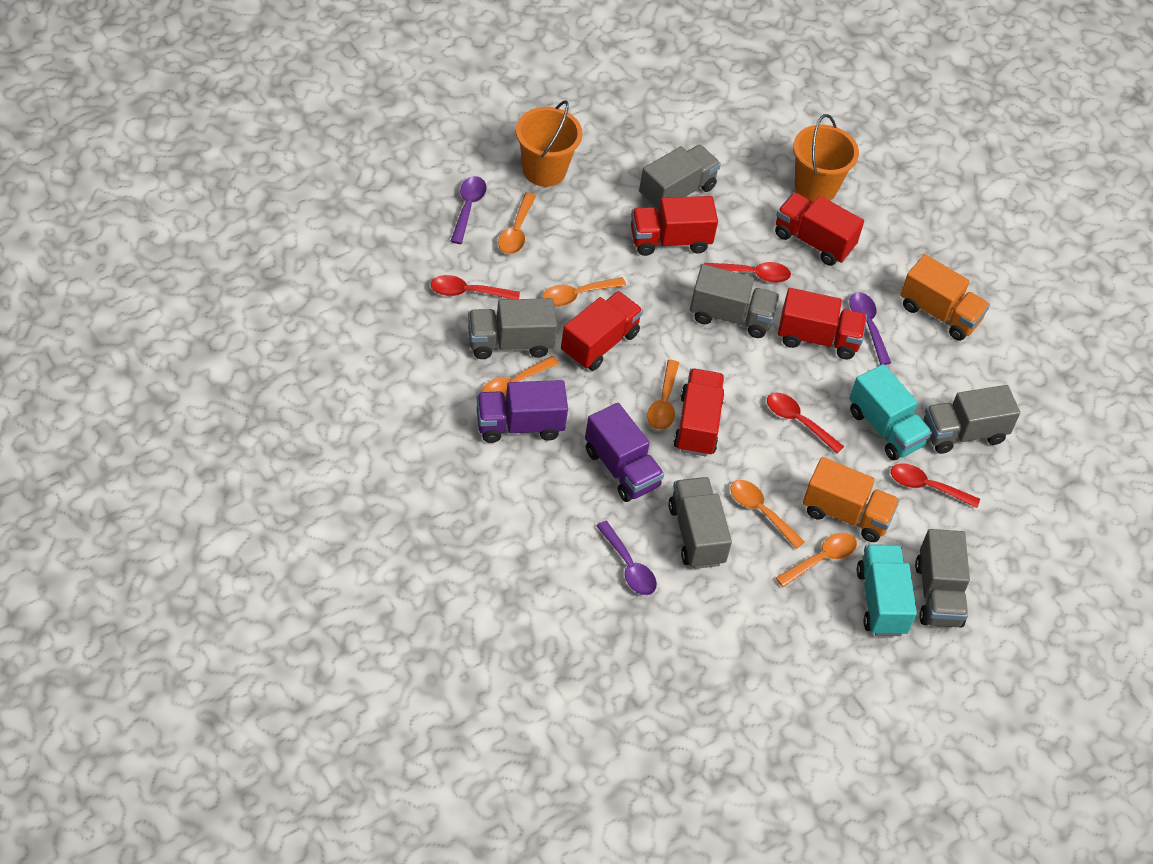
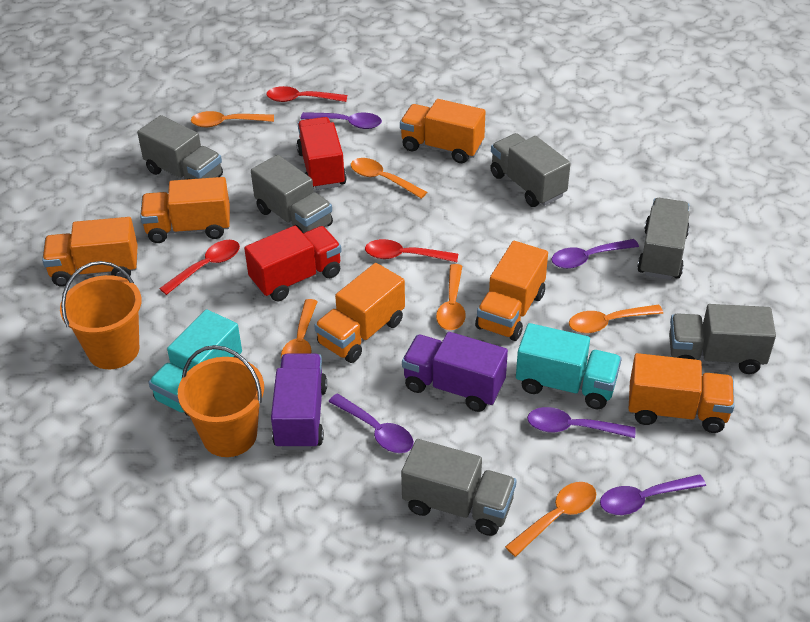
orange truck: 2 -> 6
purple spoon: 3 -> 5
red spoon: 4 -> 3
red truck: 5 -> 2

